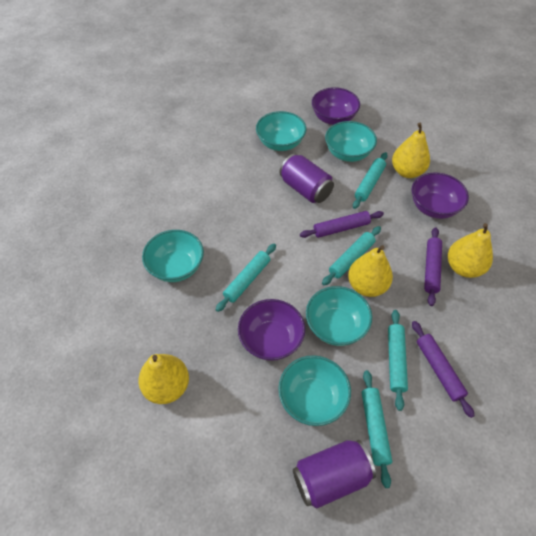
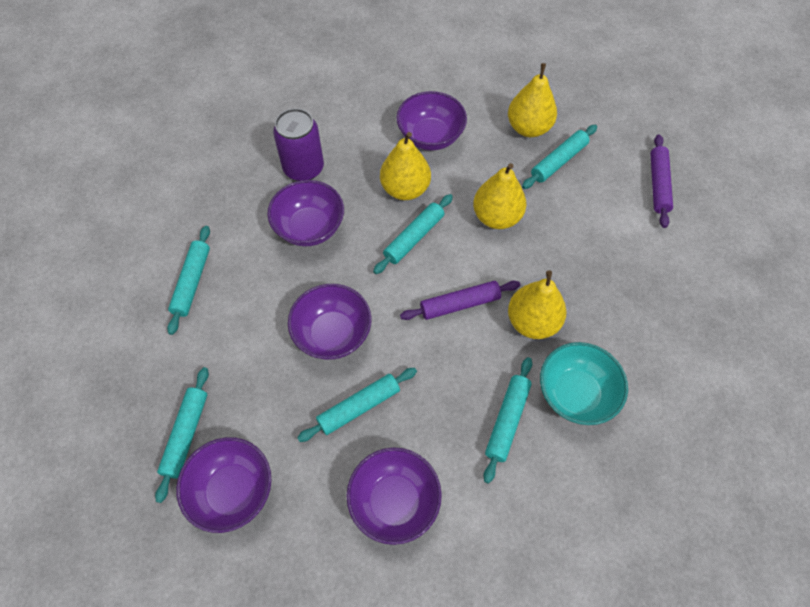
purple bowl: 3 -> 5
purple can: 2 -> 1
purple rolling pin: 3 -> 2
turquoise bowl: 5 -> 1
turquoise rolling pin: 5 -> 6

